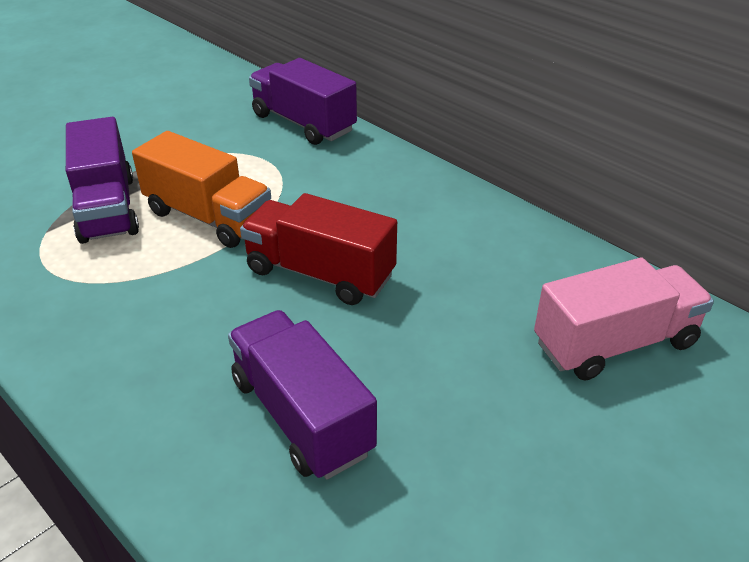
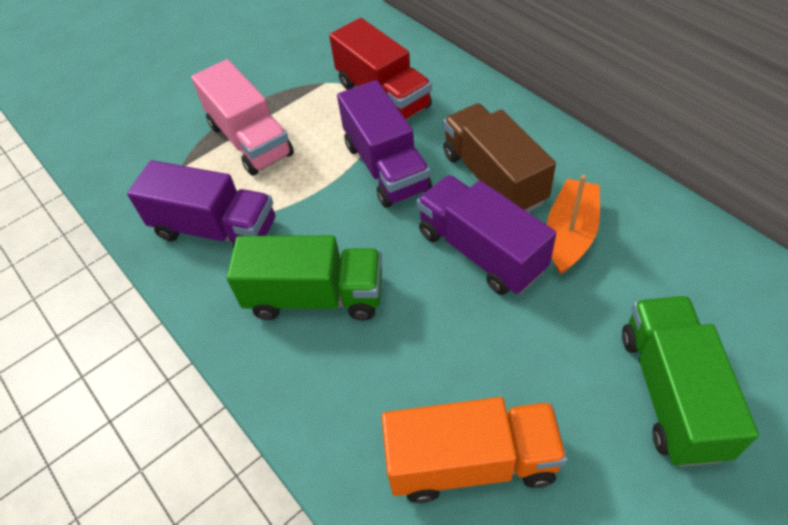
brown truck: 0 -> 1
green truck: 0 -> 2
orange boat: 0 -> 1

